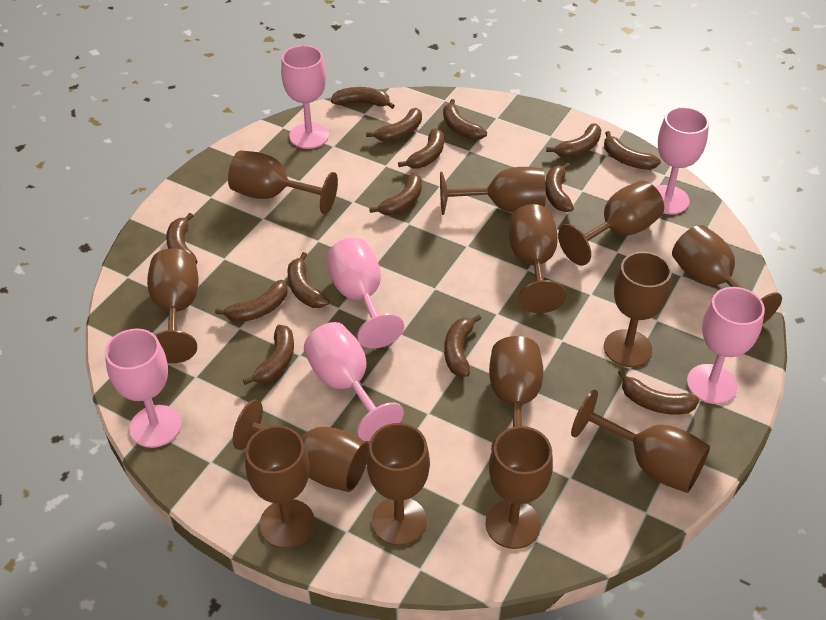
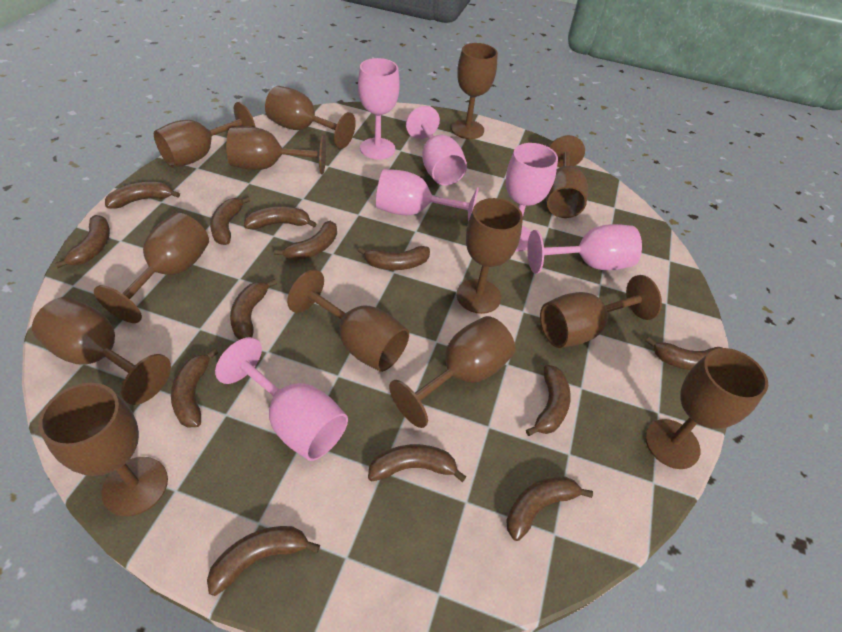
brown banana: 14 -> 13

